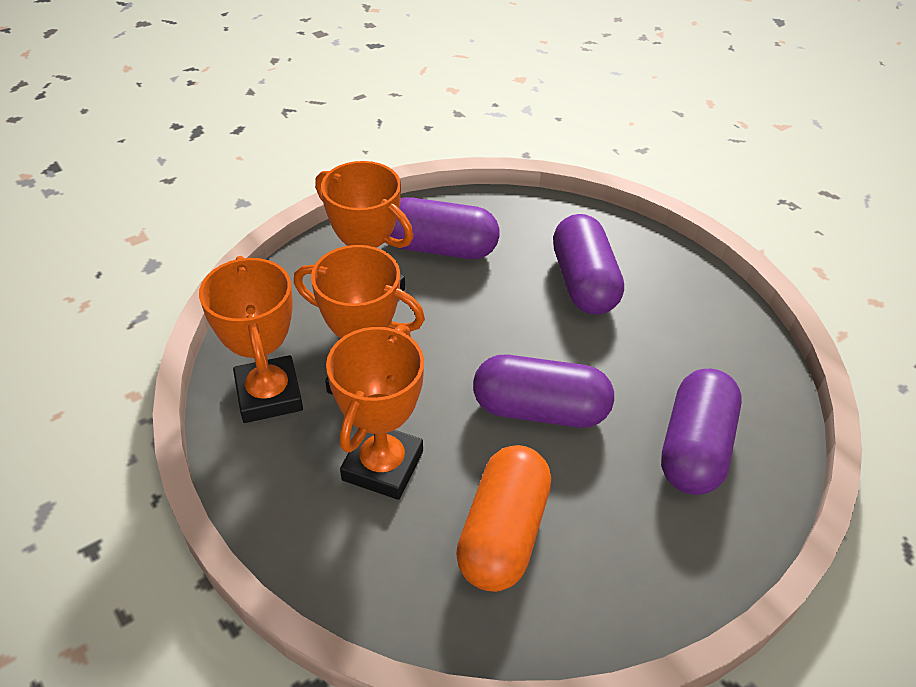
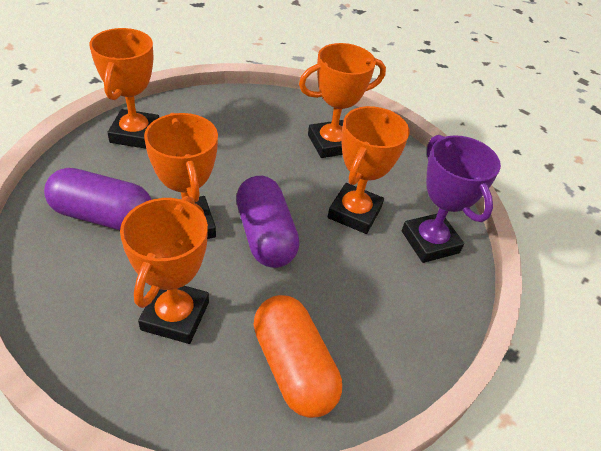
orange trophy: 4 -> 5
purple capsule: 4 -> 2
purple trophy: 0 -> 1

